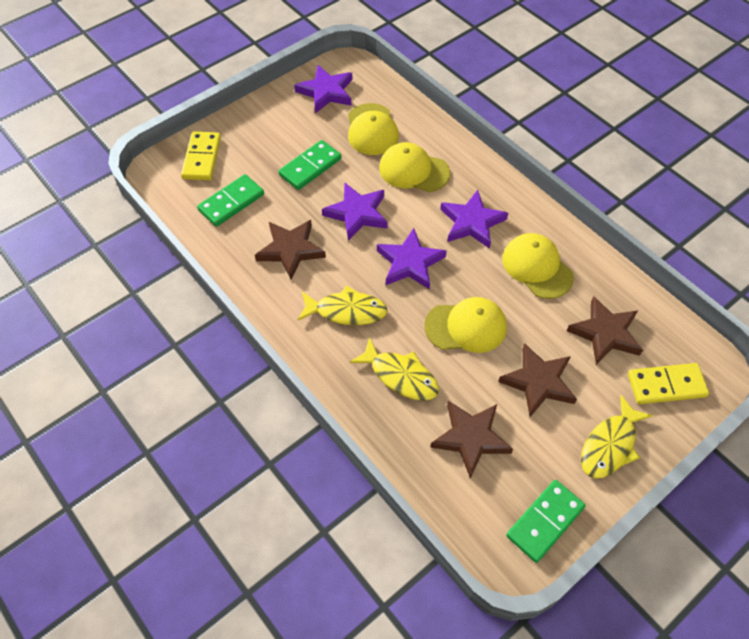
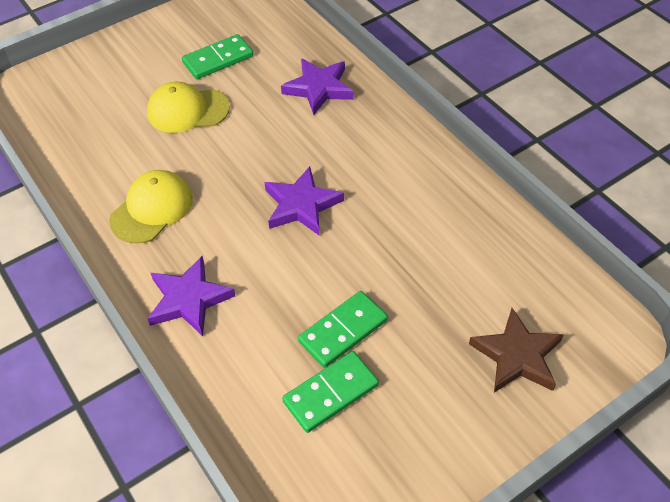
brown star: 4 -> 1
purple star: 4 -> 3
yellow cap: 4 -> 2
yellow domino: 2 -> 0
yellow fish: 3 -> 0

